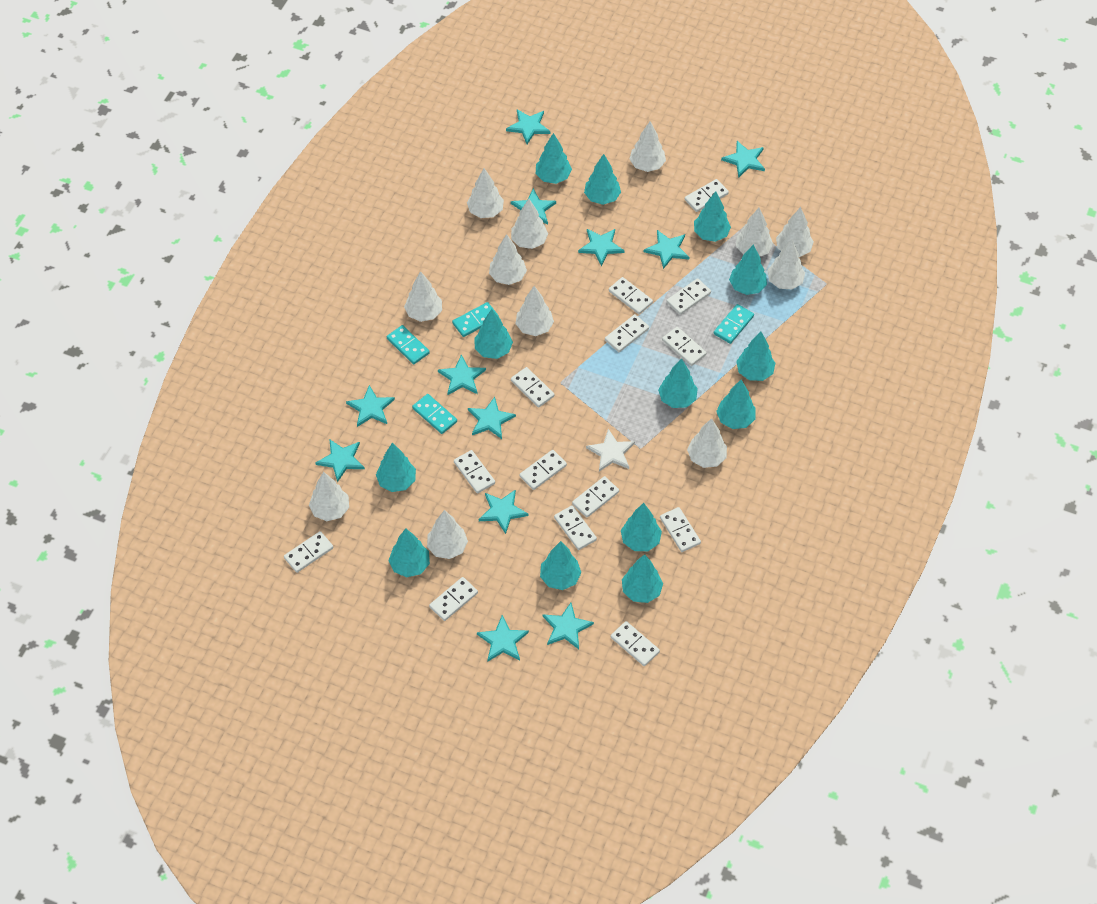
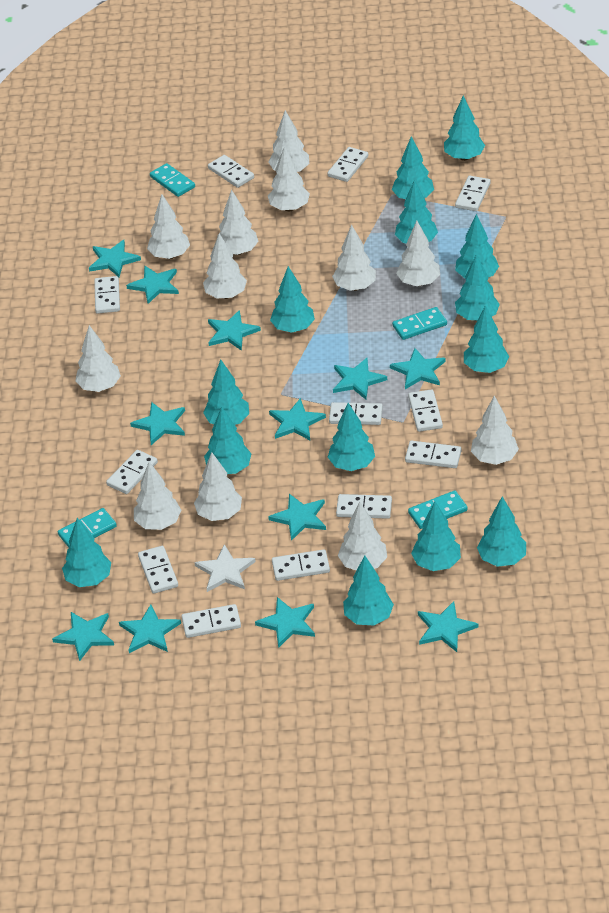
turquoise tree: 13 -> 14
white domino: 14 -> 12

